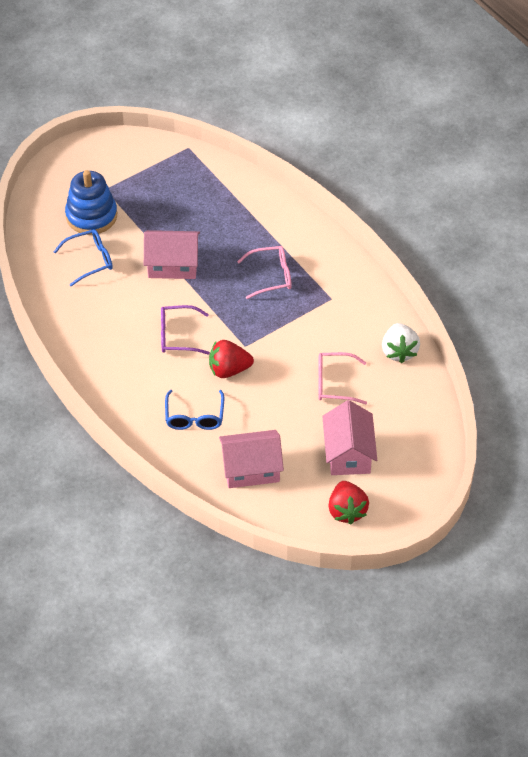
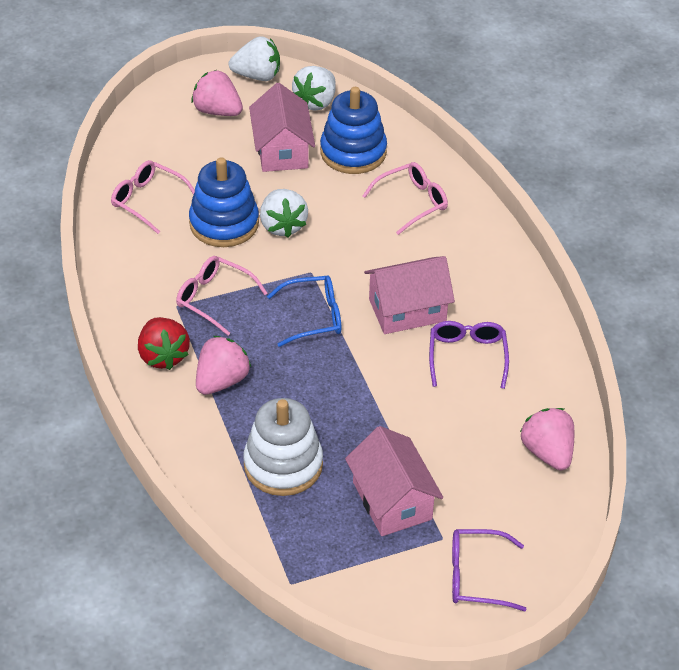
blue glasses: 2 -> 1
blue stacking toy: 1 -> 2
pink glasses: 2 -> 3
pink strawberry: 0 -> 3
purple glasses: 1 -> 2
red strawberry: 2 -> 1
white stacking toy: 0 -> 1
white strawberry: 1 -> 3

